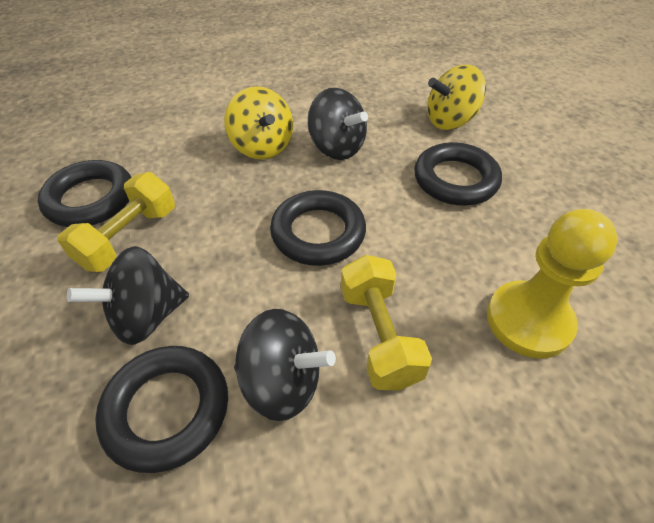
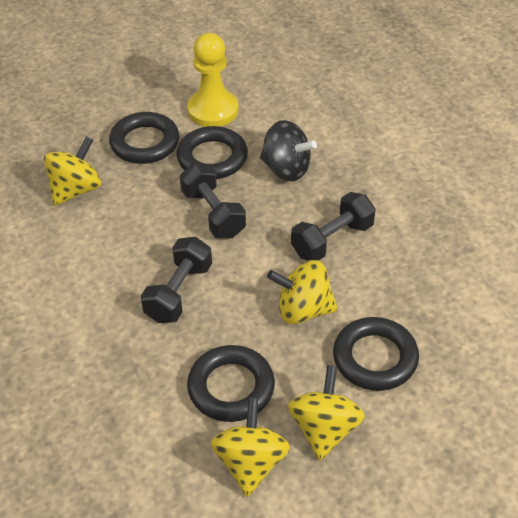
black dumbbell: 0 -> 3
black spinning top: 3 -> 1
yellow dumbbell: 2 -> 0
yellow spinning top: 2 -> 4

